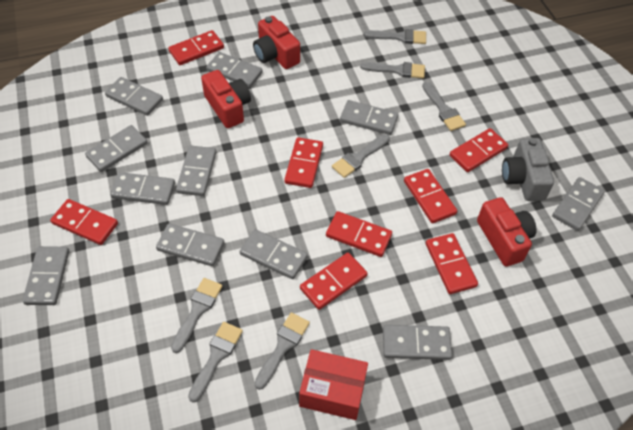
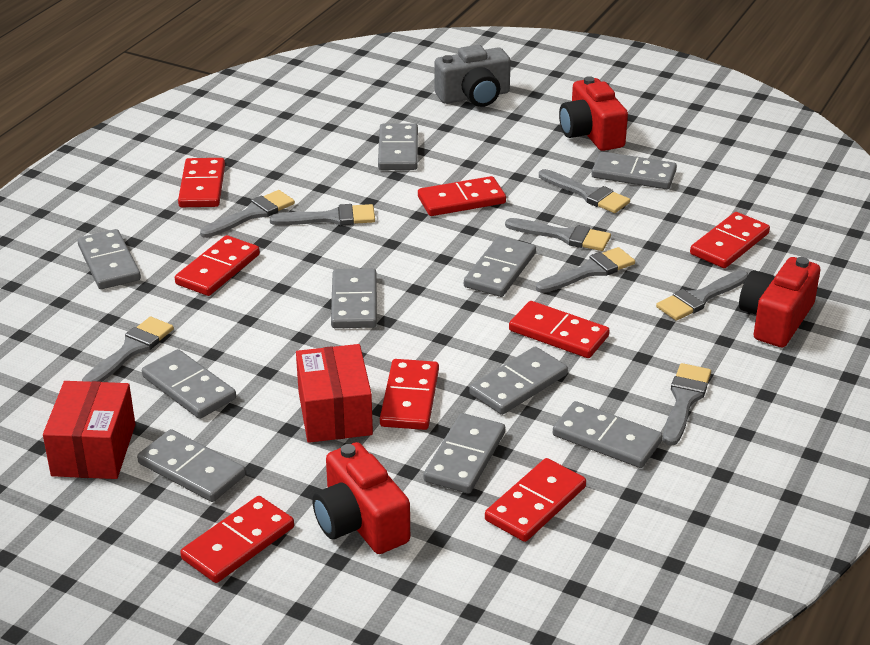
grey brush: 7 -> 8
grey domino: 11 -> 10
red box: 1 -> 2

